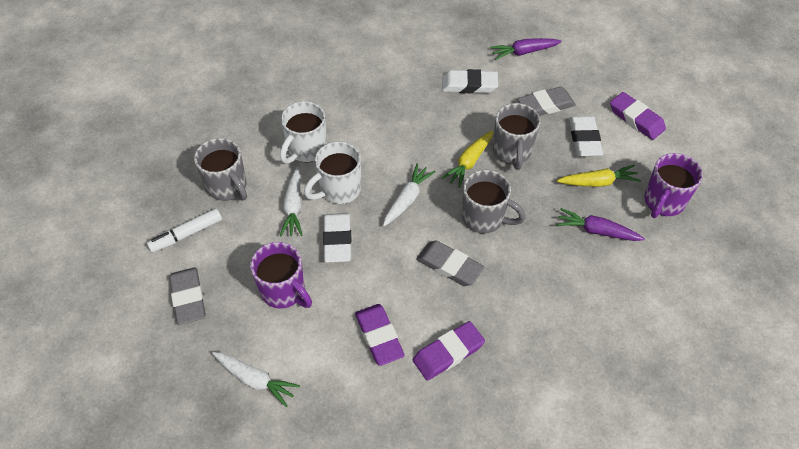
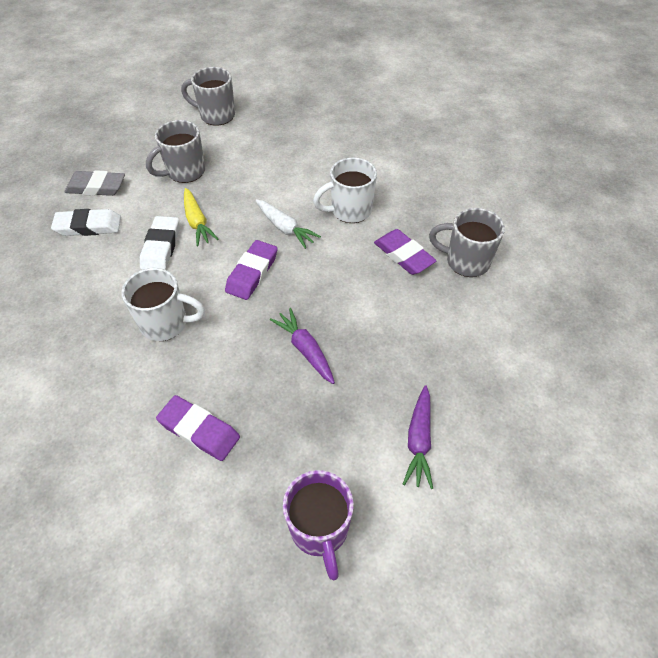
grey eraser: 3 -> 1
purple mug: 2 -> 1
white carrot: 3 -> 1
white eraser: 3 -> 2
white marker: 1 -> 0
yellow carrot: 2 -> 1

